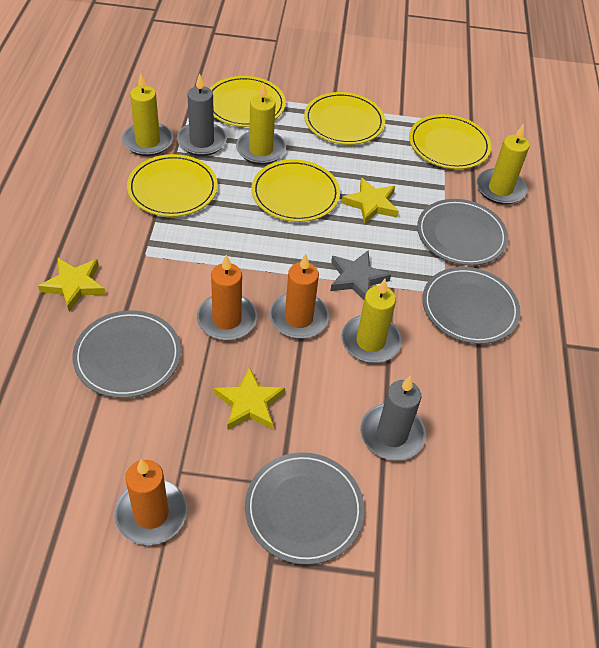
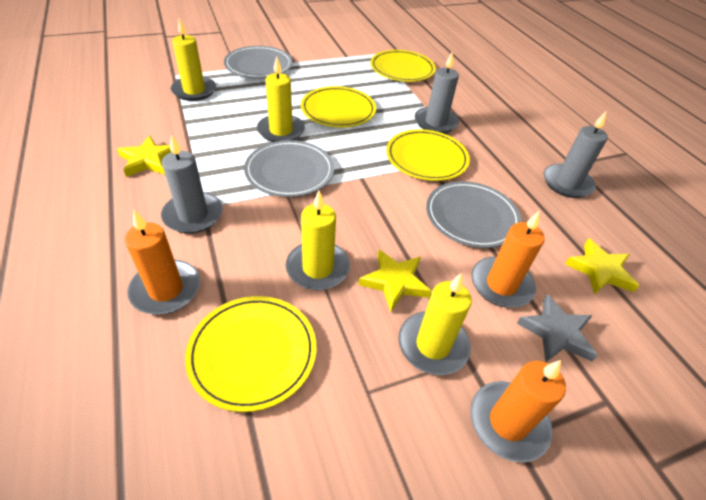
grey candle: 2 -> 3
grey plate: 4 -> 3
yellow plate: 5 -> 4

